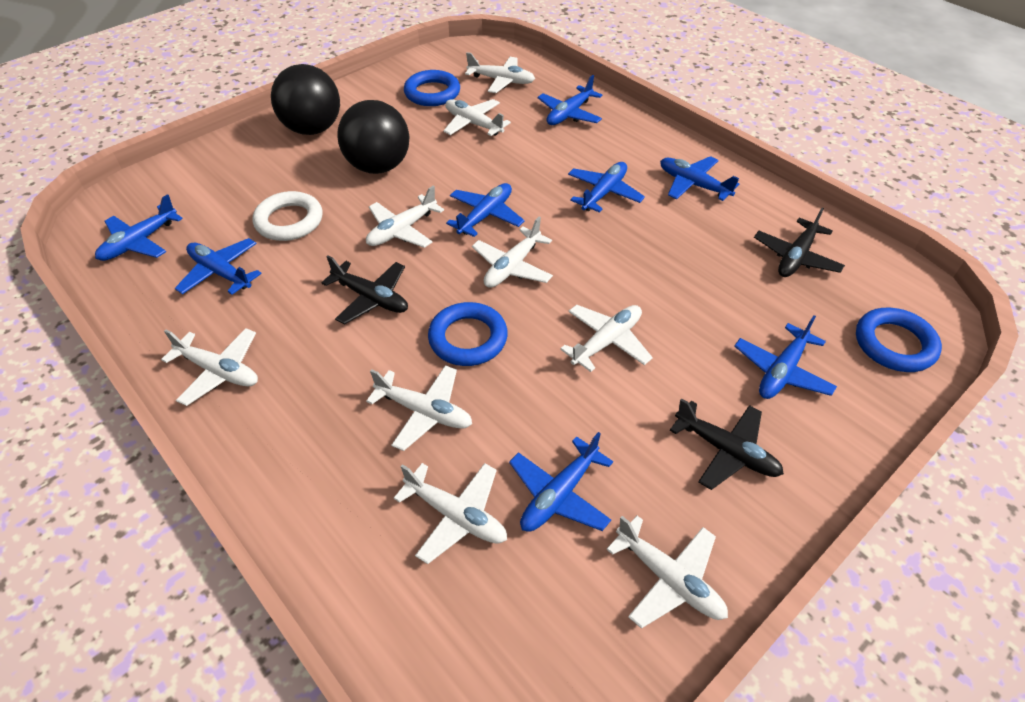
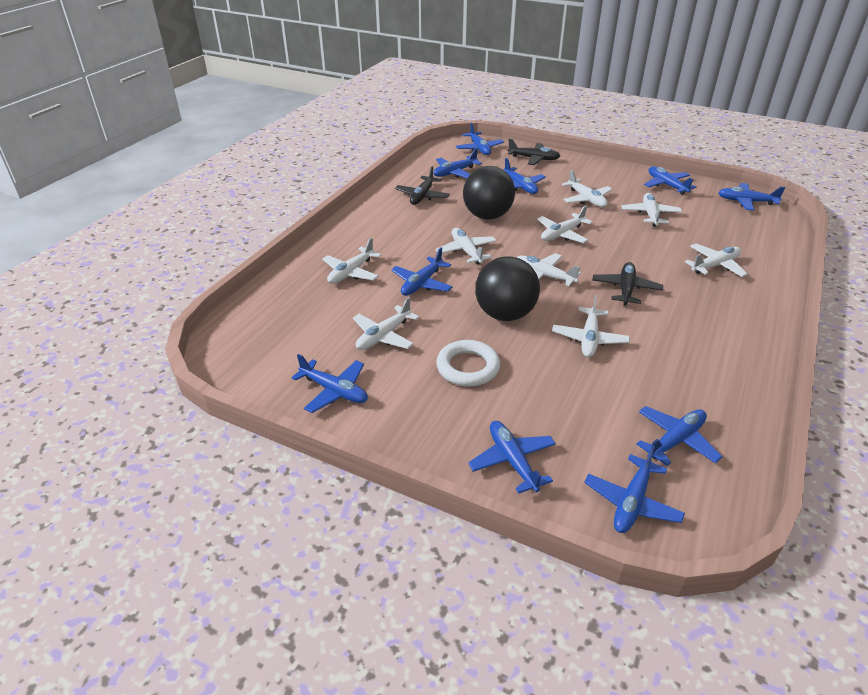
blue plane: 8 -> 10
blue ring: 3 -> 0

